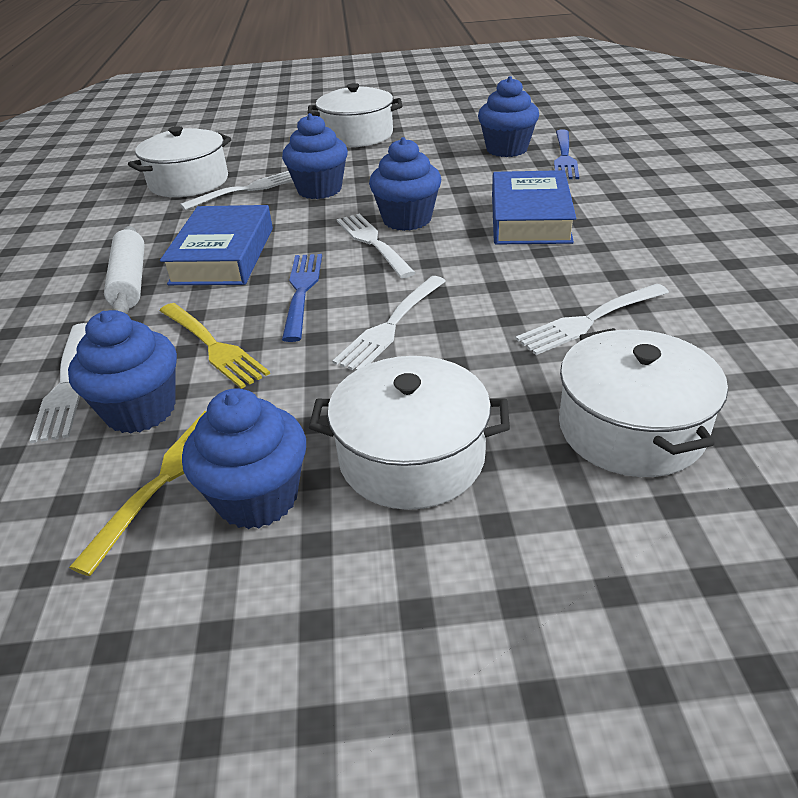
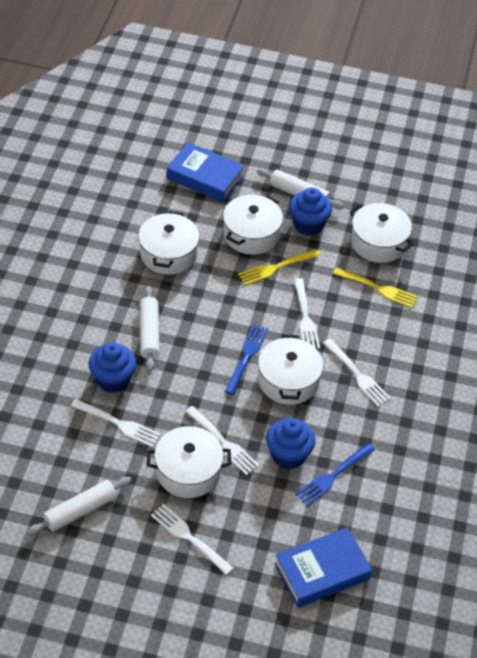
blue cupcake: 5 -> 3
white pot: 4 -> 5
white rolling pin: 1 -> 3

